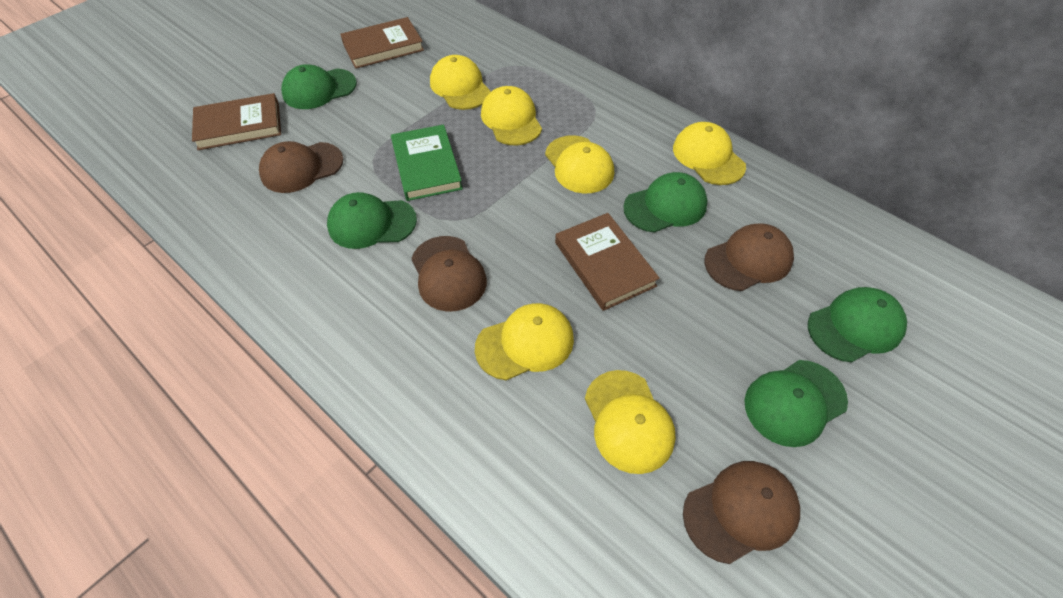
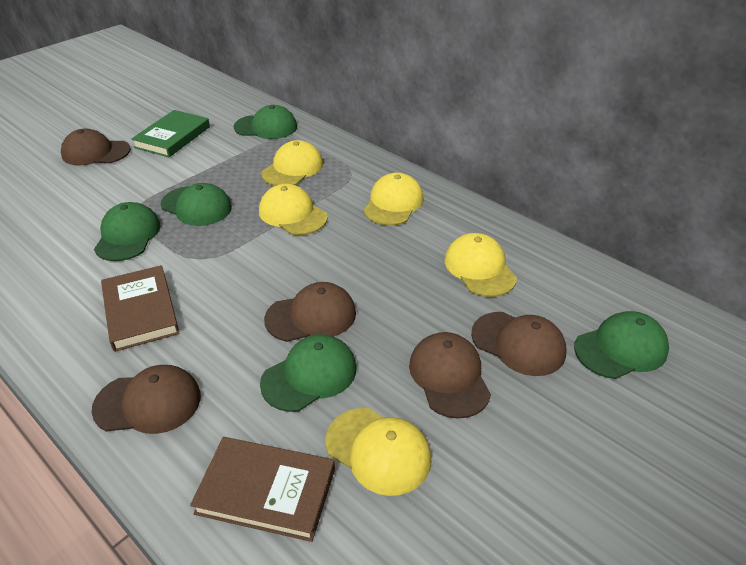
brown book: 3 -> 2
brown cap: 4 -> 5
yellow cap: 6 -> 5

